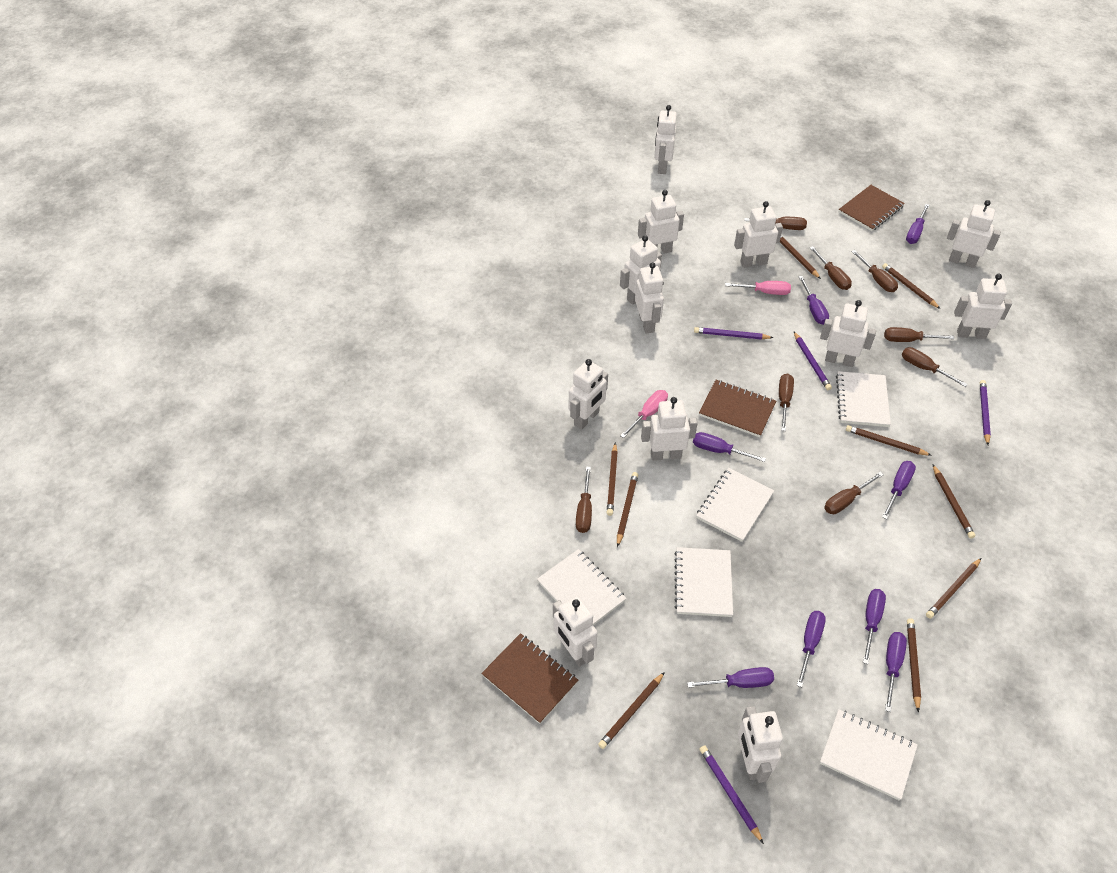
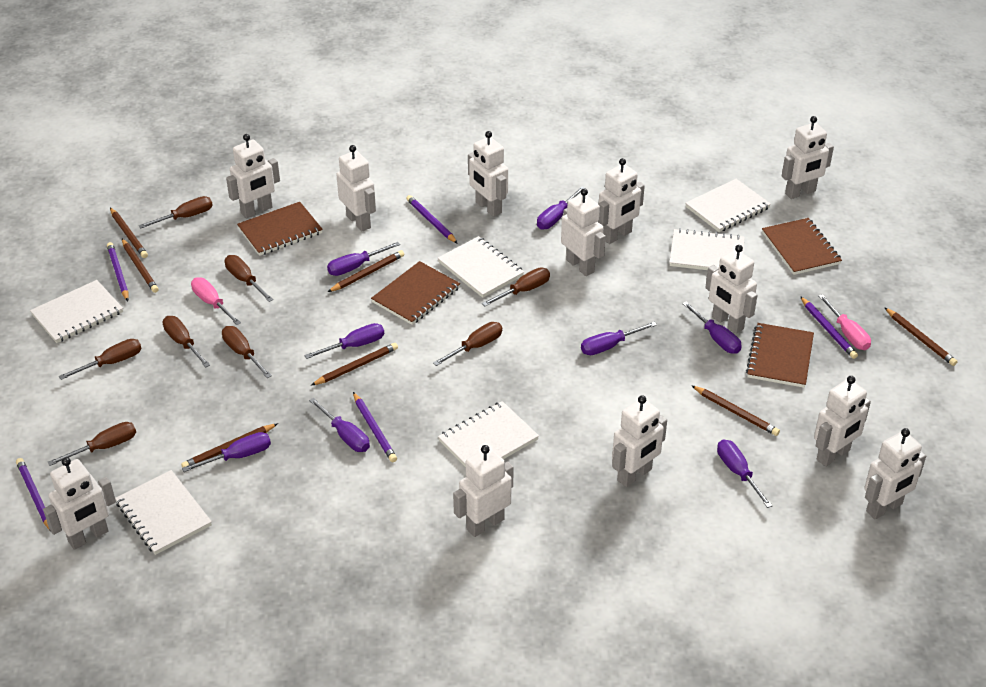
brown notebook: 3 -> 4
brown pencil: 9 -> 7
purple pencil: 4 -> 5
white notebook: 5 -> 6

